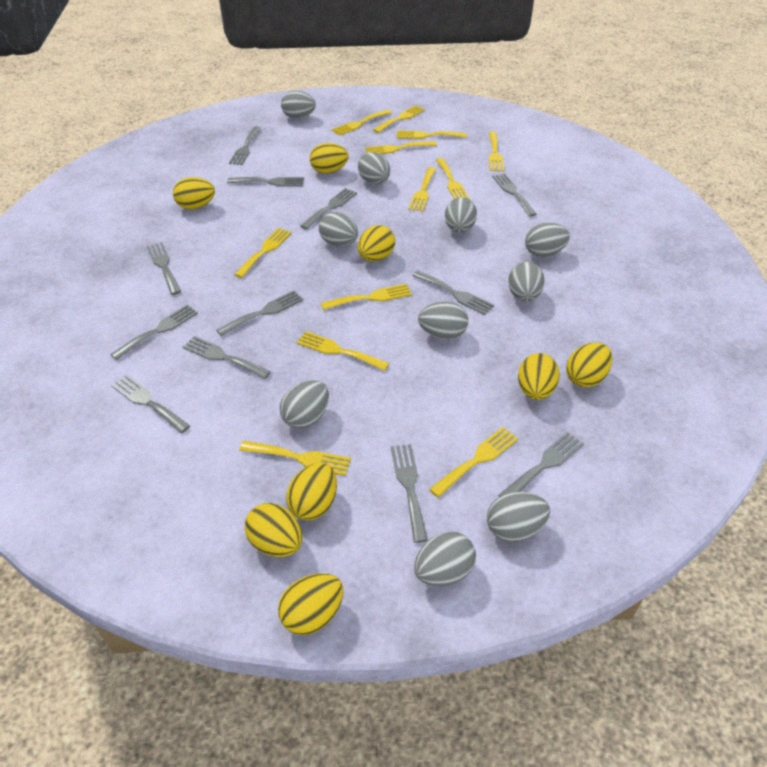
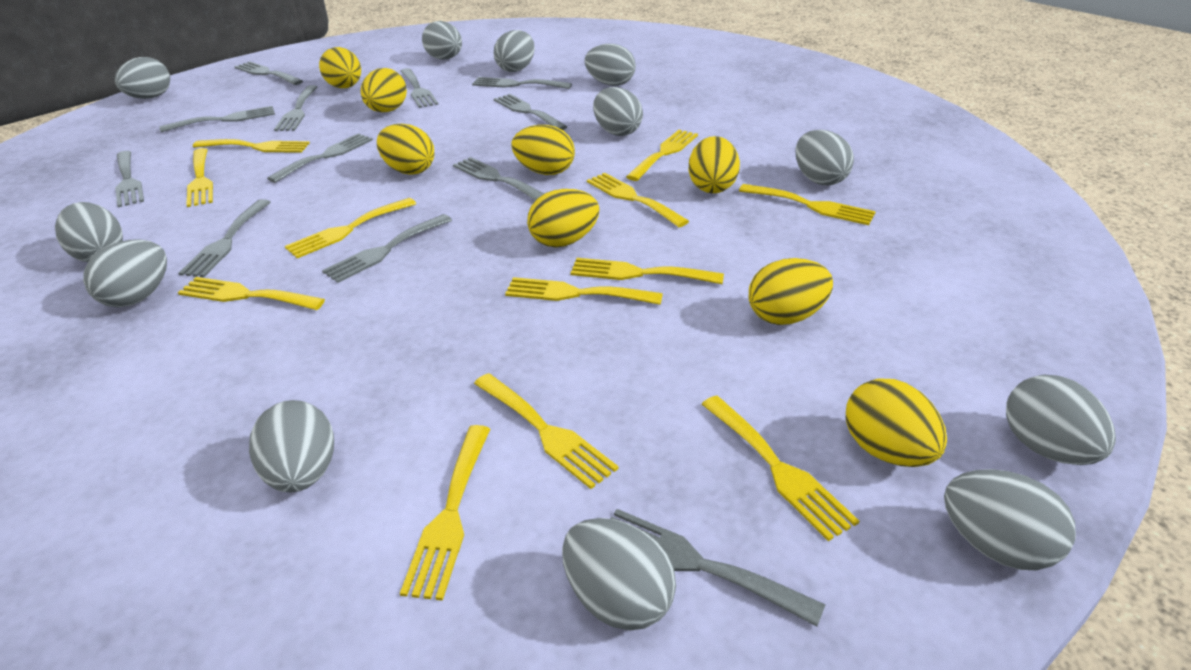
grey egg: 10 -> 12

